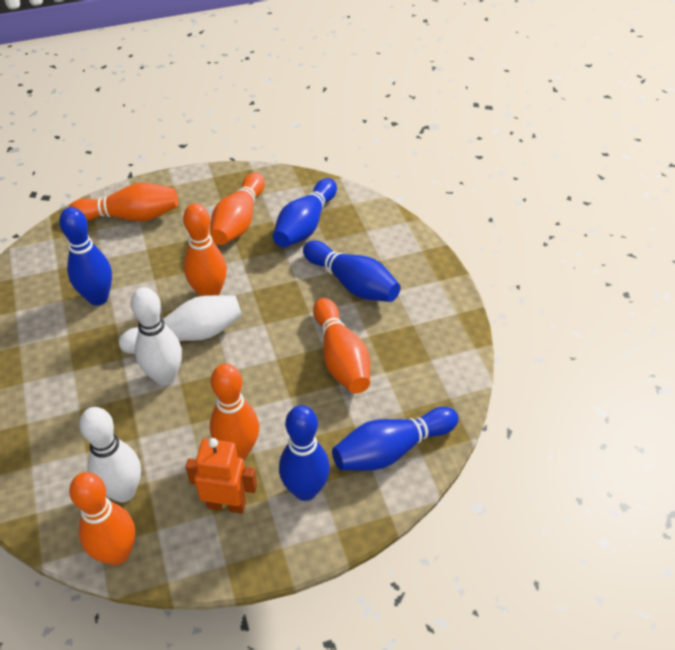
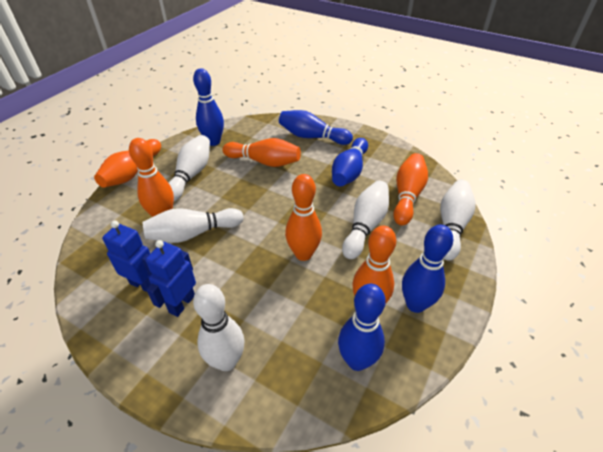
blue robot: 0 -> 2
orange robot: 1 -> 0
white bowling pin: 3 -> 5

